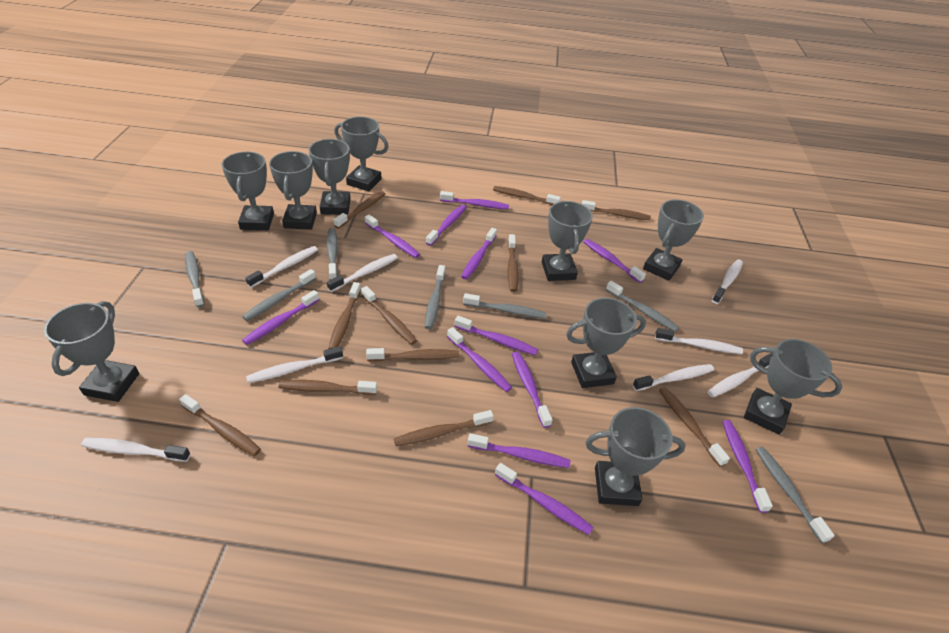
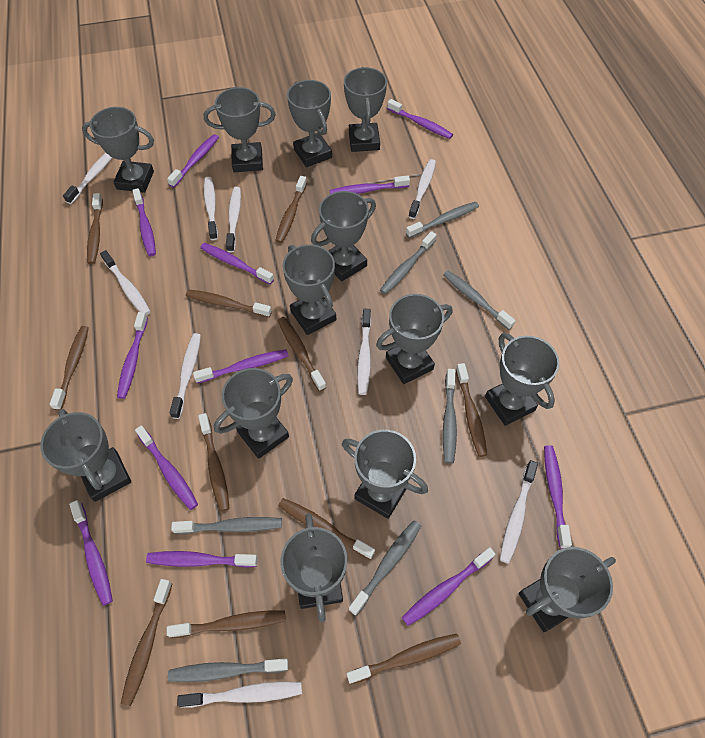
grey trophy: 10 -> 13
white toothbrush: 8 -> 9

